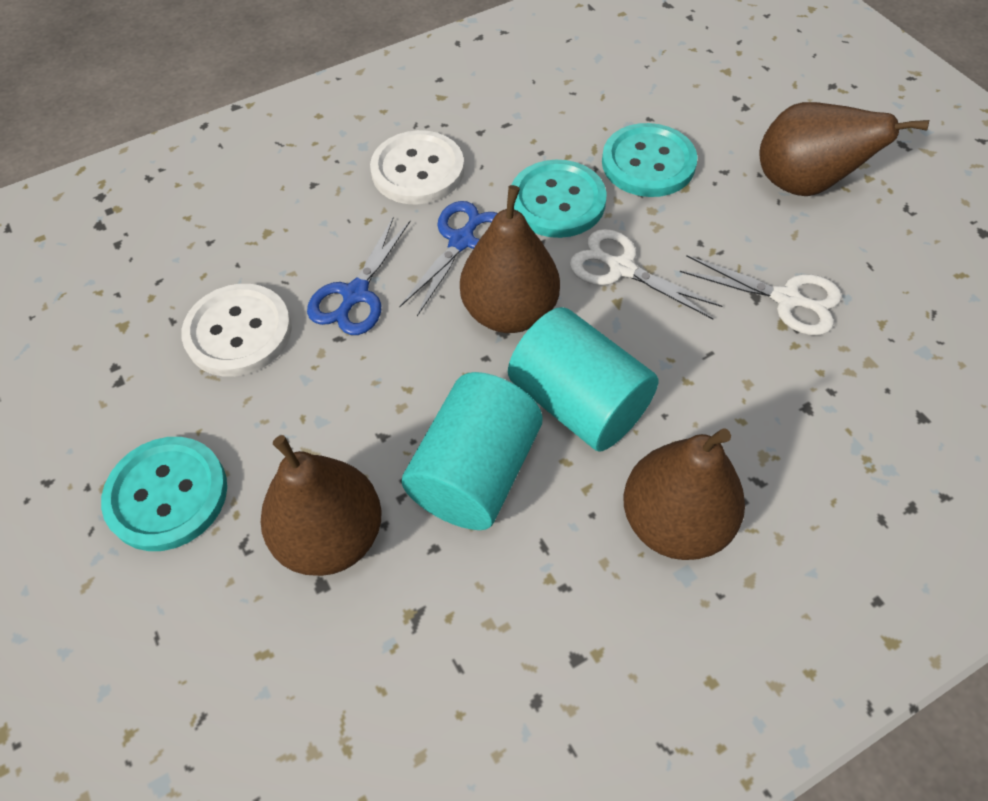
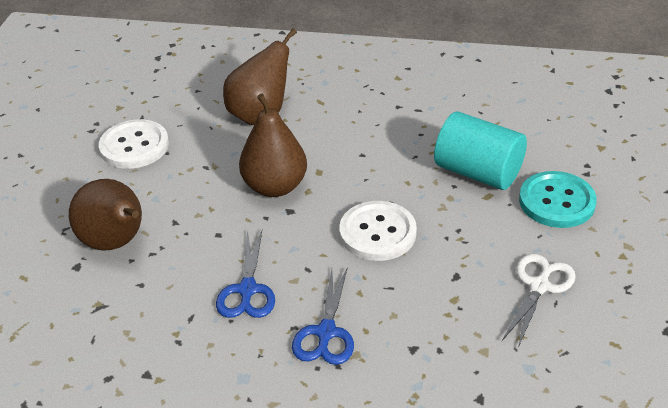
brown pear: 4 -> 3
turquoise button: 3 -> 1
turquoise cylinder: 2 -> 1
white scissors: 2 -> 1

